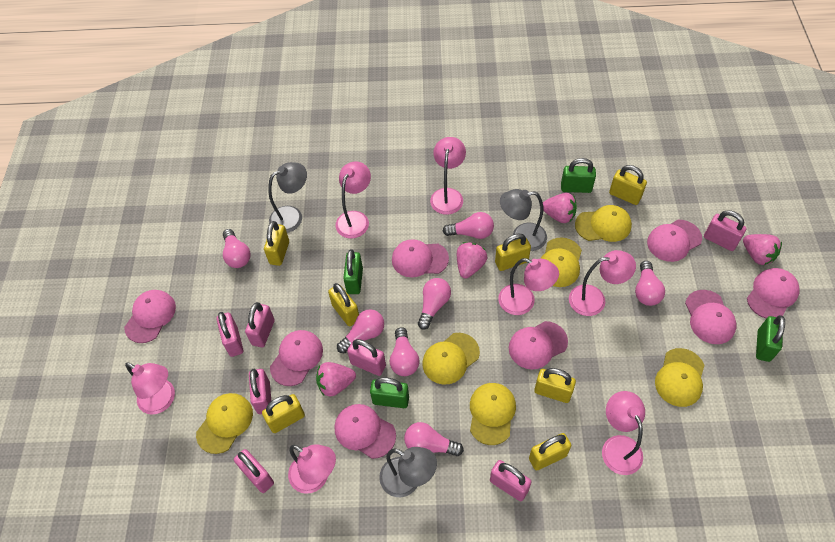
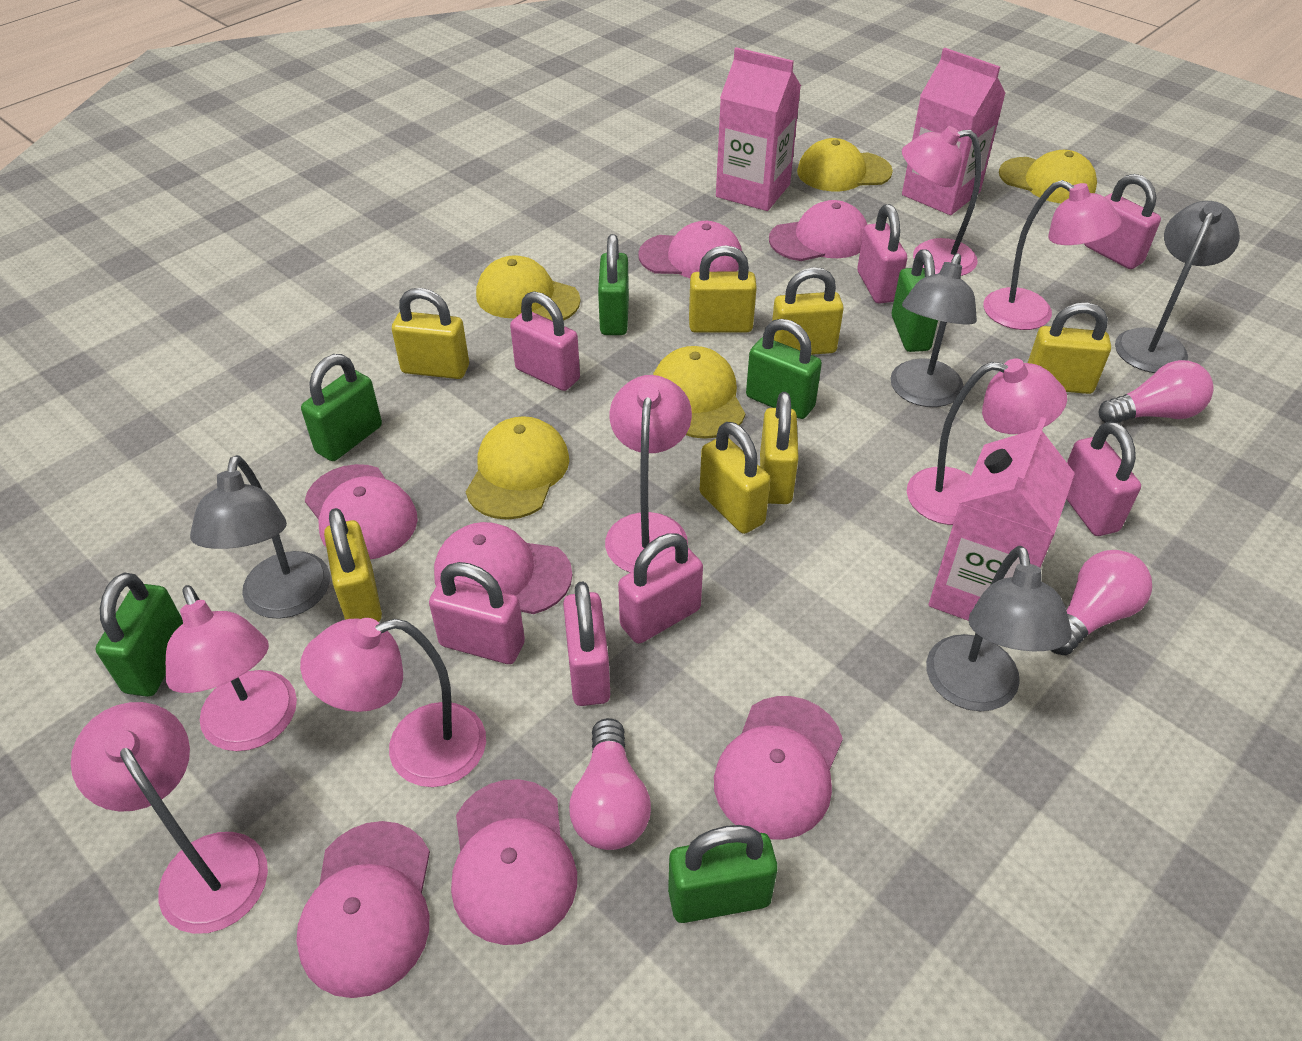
green padlock: 4 -> 6
grey lamp: 3 -> 4
pink cap: 8 -> 7
pink carton: 0 -> 3
pink light bulb: 7 -> 3
pink strawberry: 4 -> 0
yellow cap: 6 -> 5

